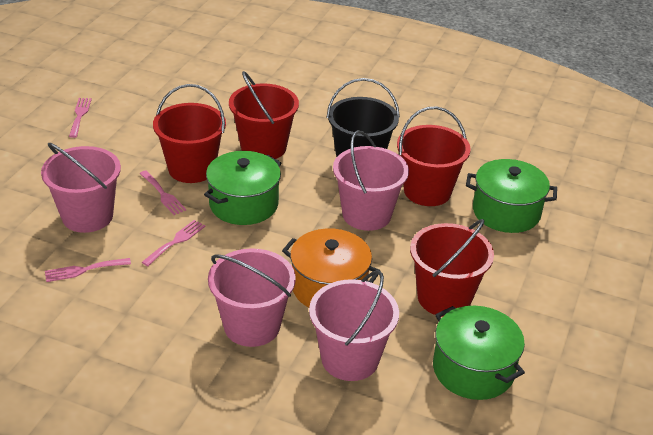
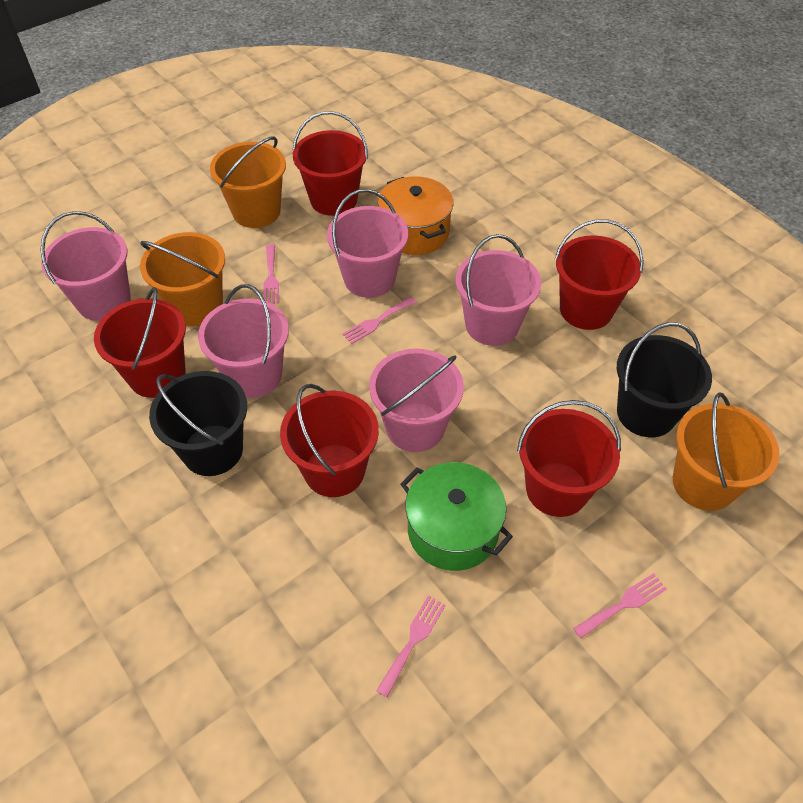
black bucket: 1 -> 2
green pot: 3 -> 1
orange bucket: 0 -> 3
pink bucket: 4 -> 5
red bucket: 4 -> 5

